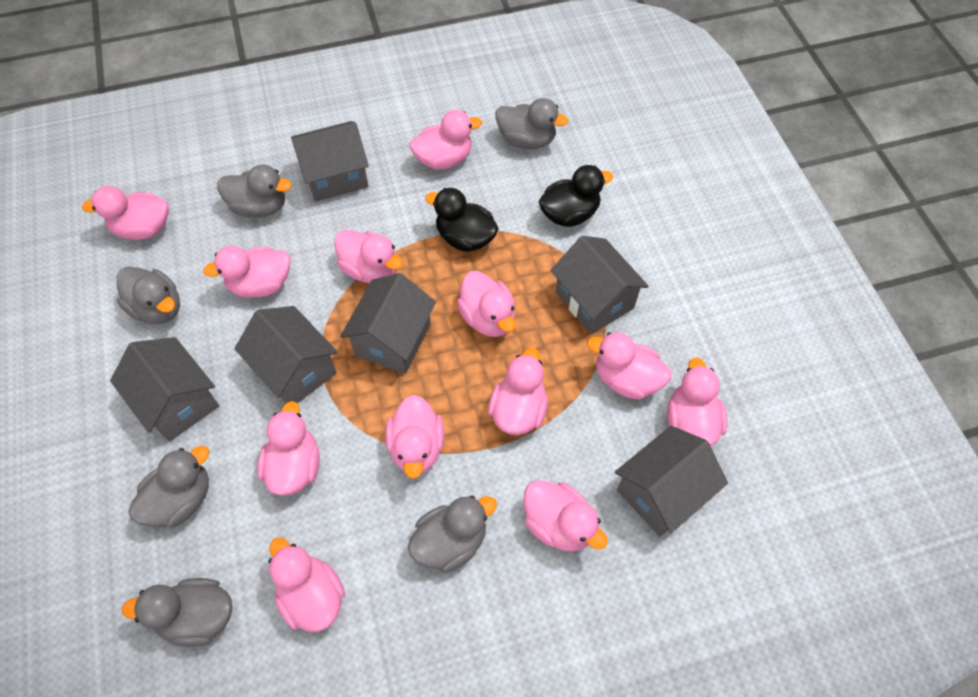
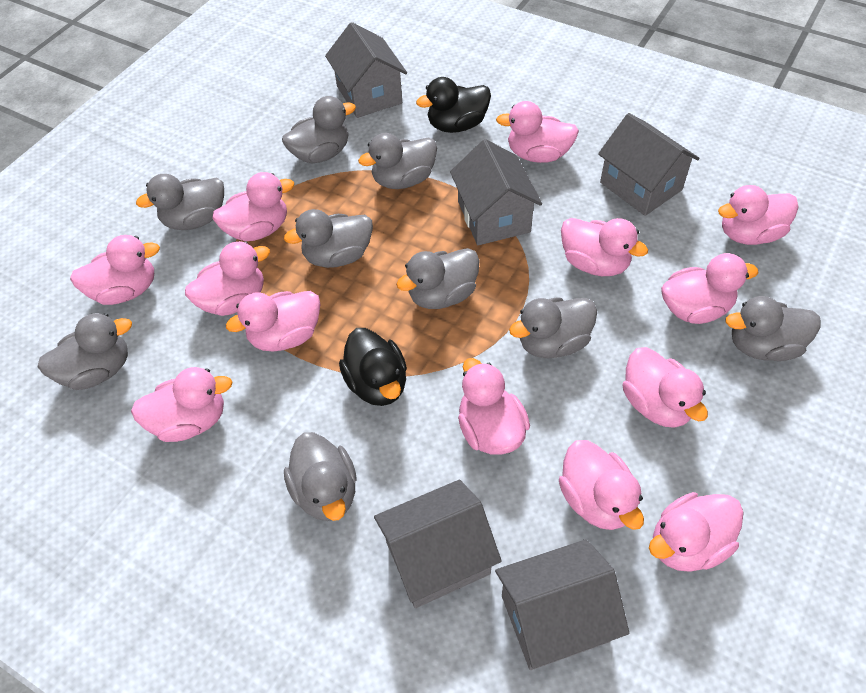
grey duck: 6 -> 9
grey house: 6 -> 5
pink duck: 12 -> 13

